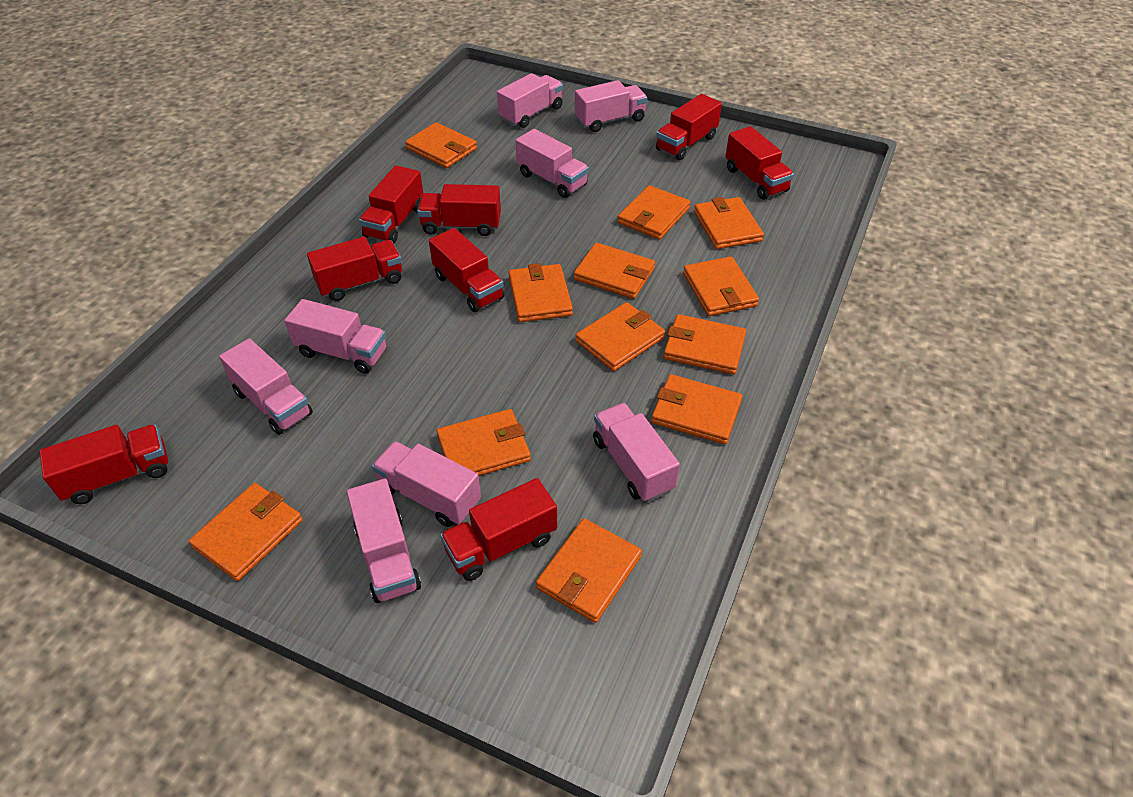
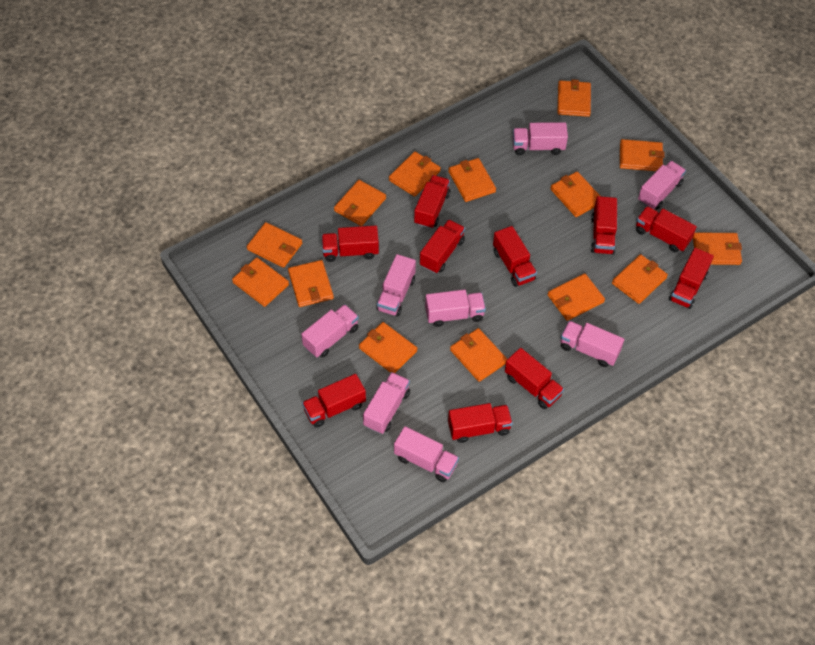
orange wallet: 12 -> 14
red truck: 8 -> 10

